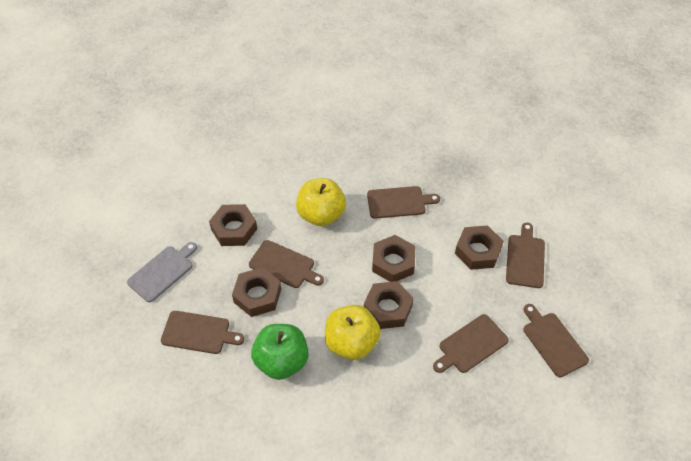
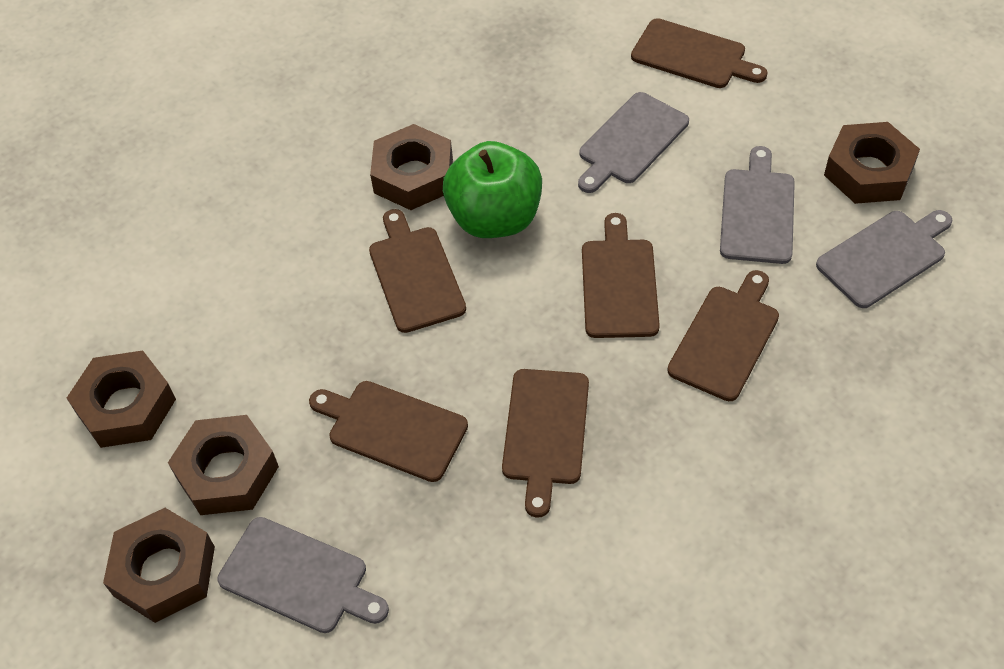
grey cutting board: 1 -> 4
yellow apple: 2 -> 0

